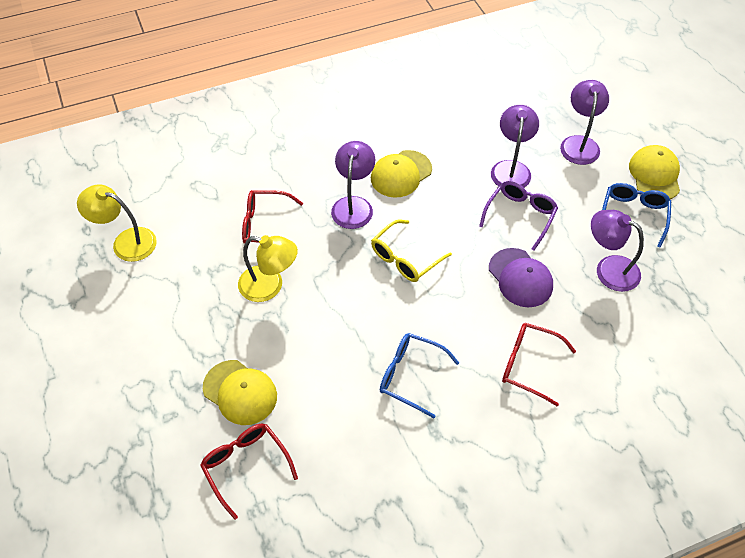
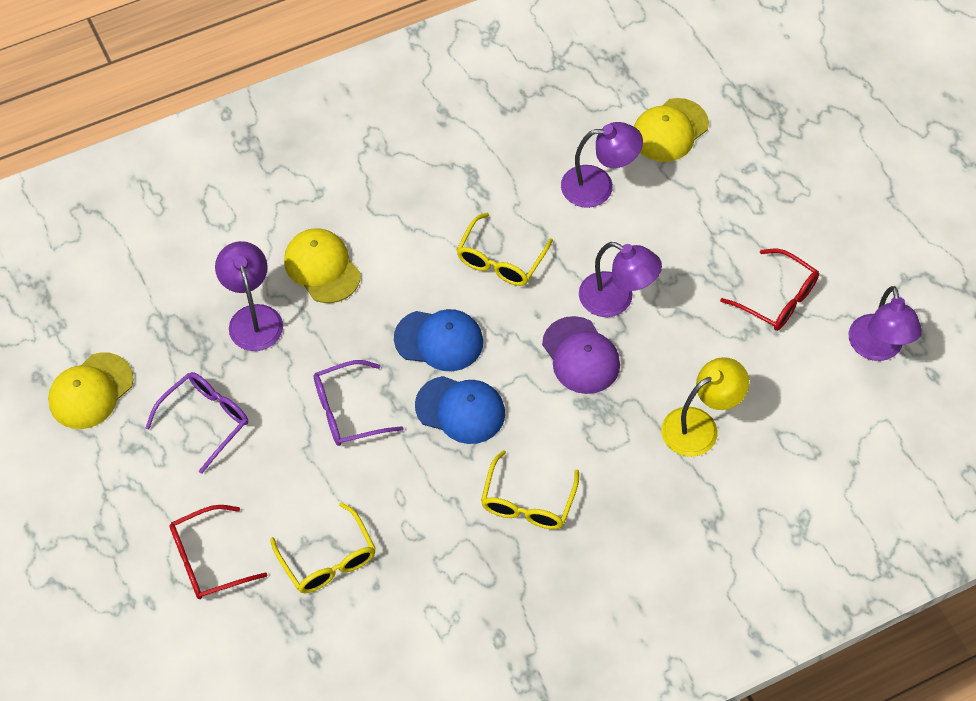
blue cap: 0 -> 2
blue glasses: 2 -> 0
purple glasses: 1 -> 2
red glasses: 3 -> 2
yellow glasses: 1 -> 3
yellow lamp: 2 -> 1

